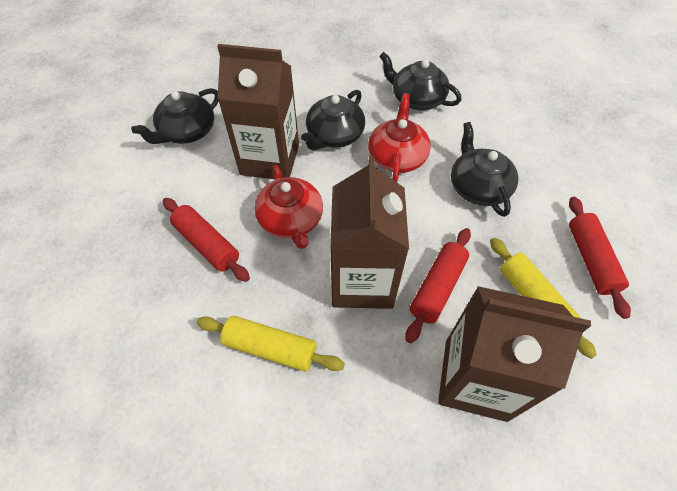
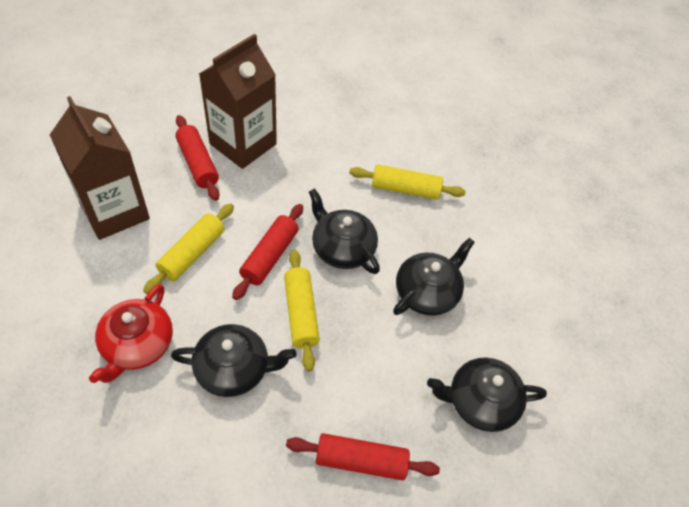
brown carton: 3 -> 2
red teapot: 2 -> 1
yellow rolling pin: 2 -> 3

